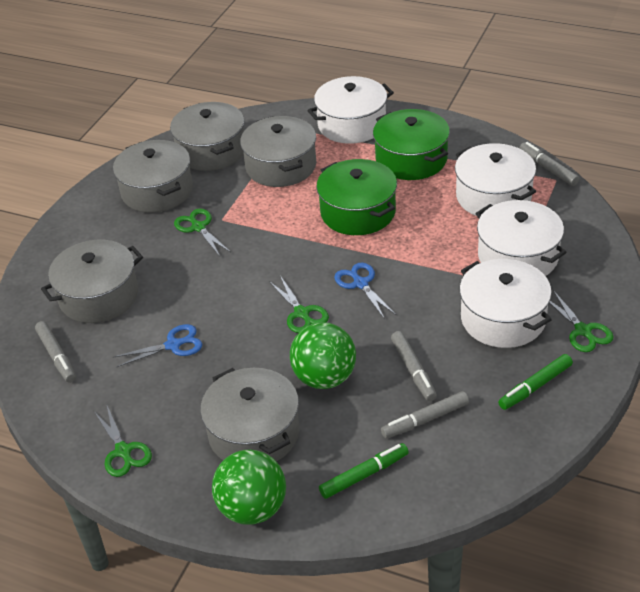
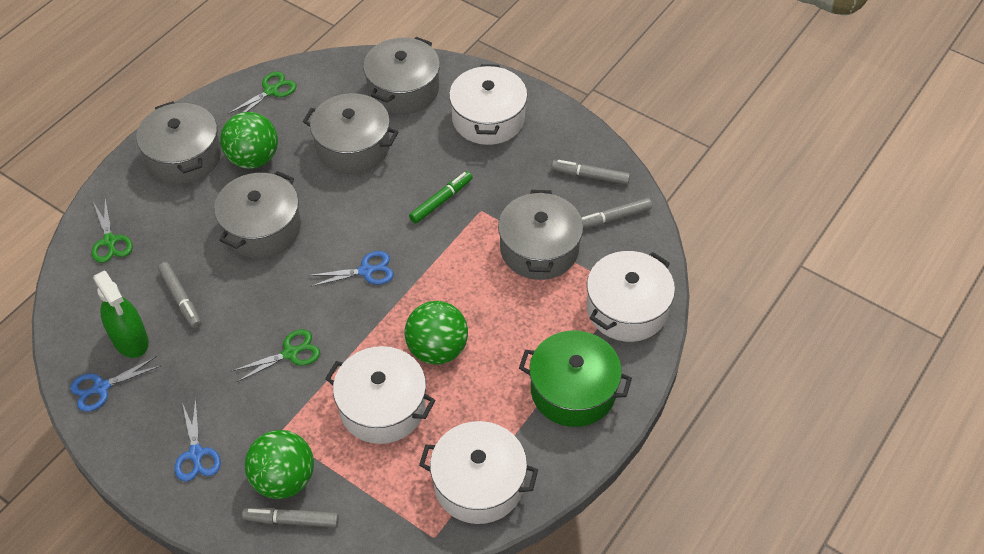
blue scissors: 2 -> 3
green ball: 2 -> 3
green marker: 2 -> 1
green pot: 2 -> 1
green scissors: 4 -> 3
green spray bottle: 0 -> 1

